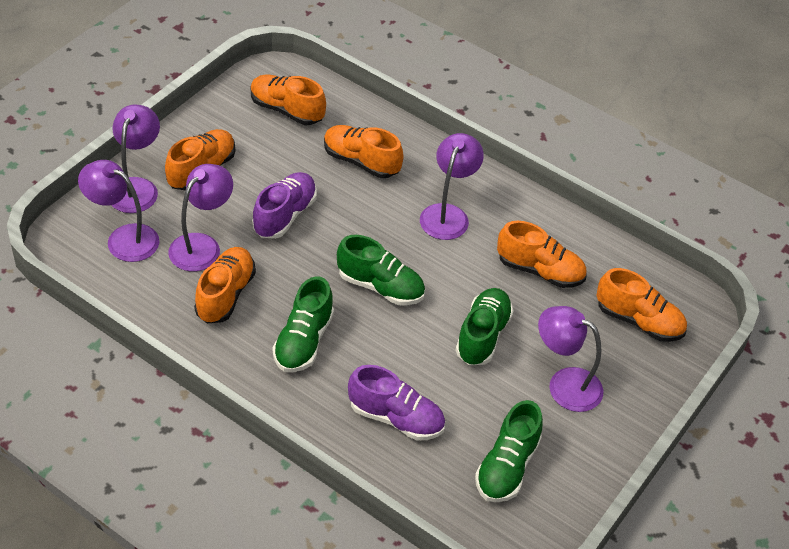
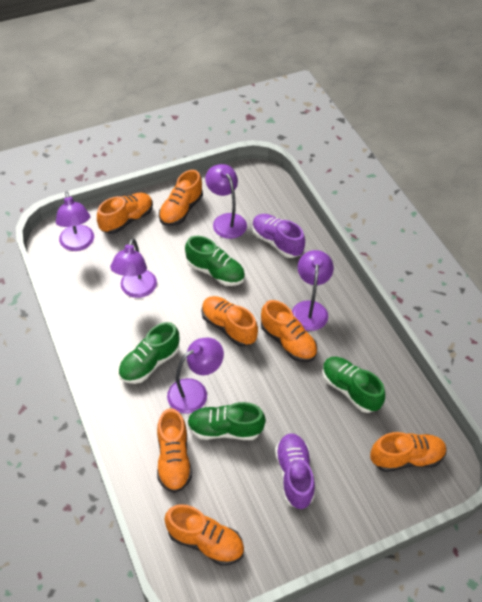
orange shoe: 6 -> 7

